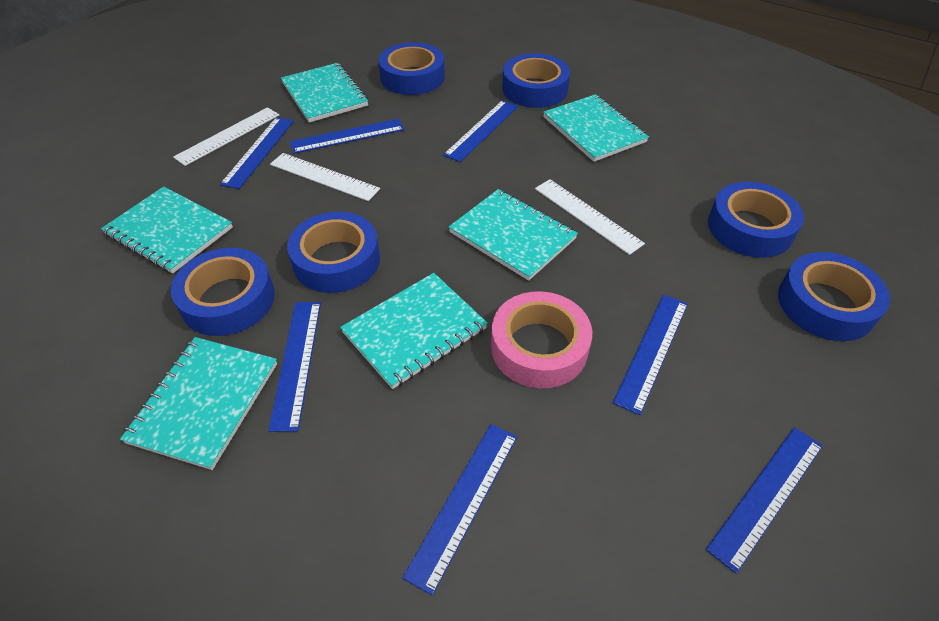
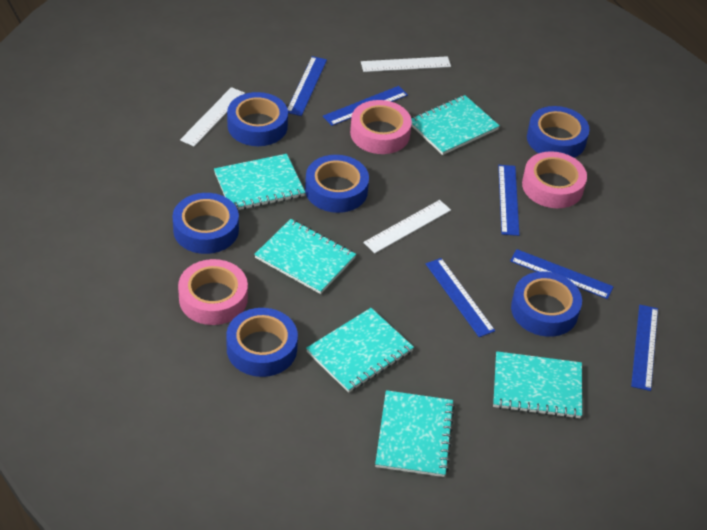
blue ruler: 7 -> 6
pink tape: 1 -> 3

